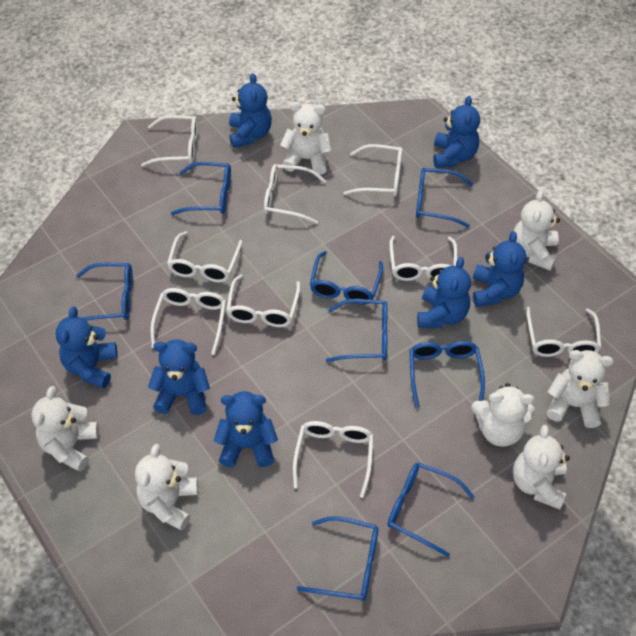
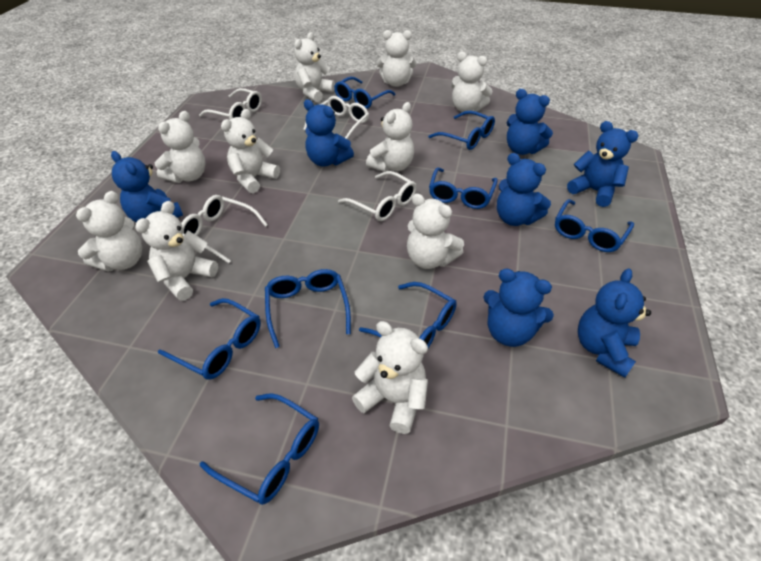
white glasses: 9 -> 4
white teddy bear: 7 -> 10

